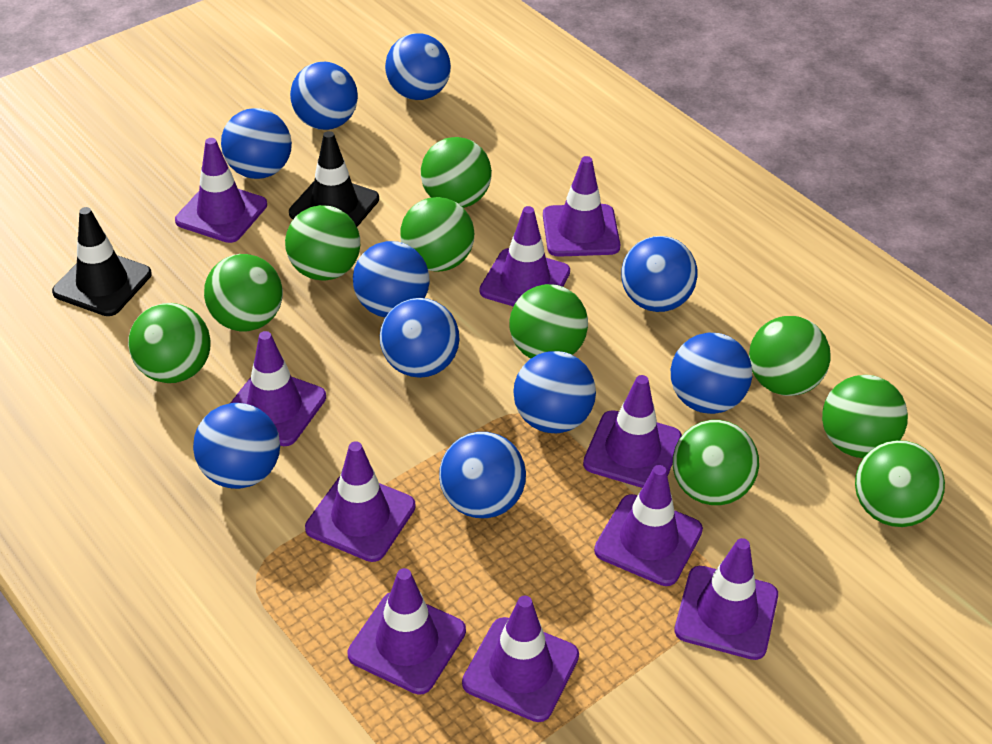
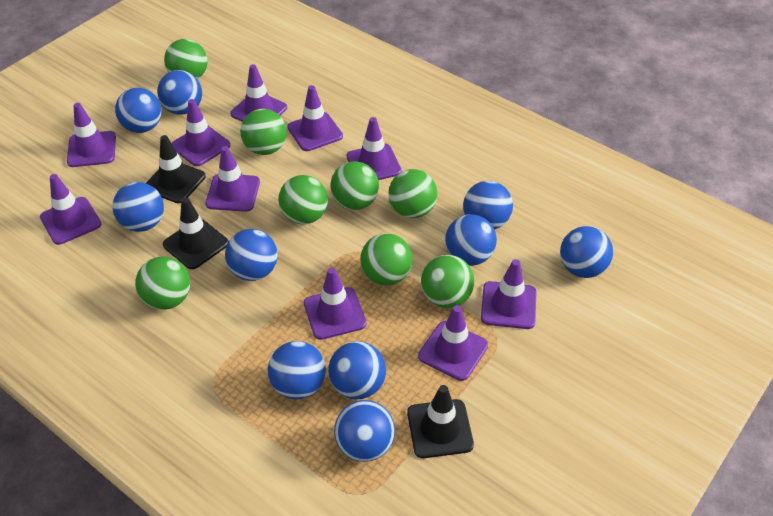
black traffic cone: 2 -> 3
green ball: 10 -> 8

